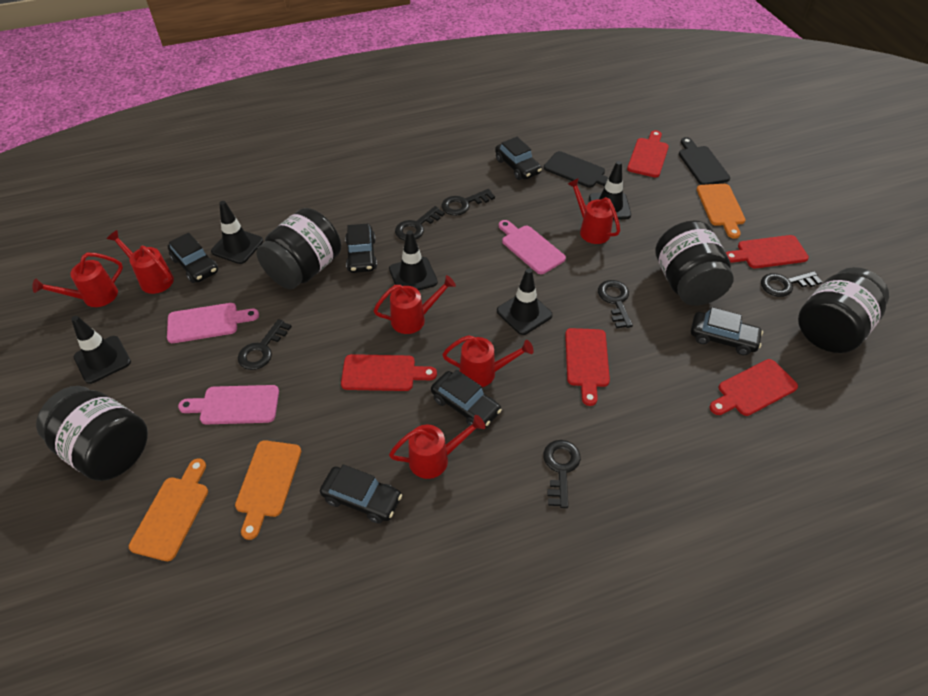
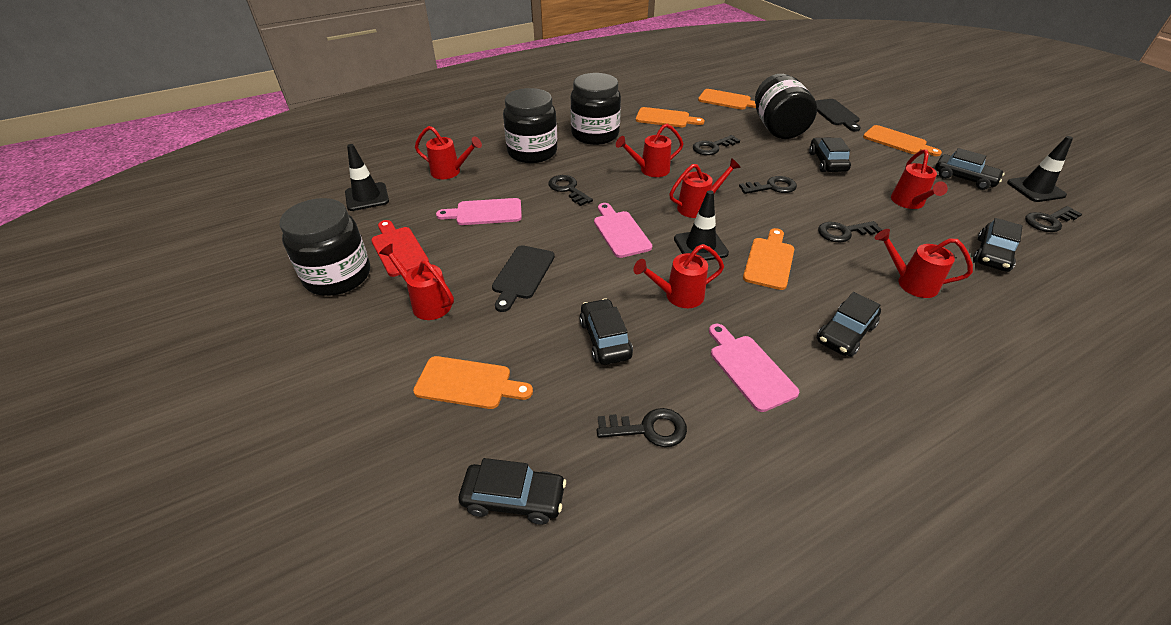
black traffic cone: 5 -> 3
orange cutting board: 3 -> 5
red cutting board: 5 -> 1
red watering can: 6 -> 7

